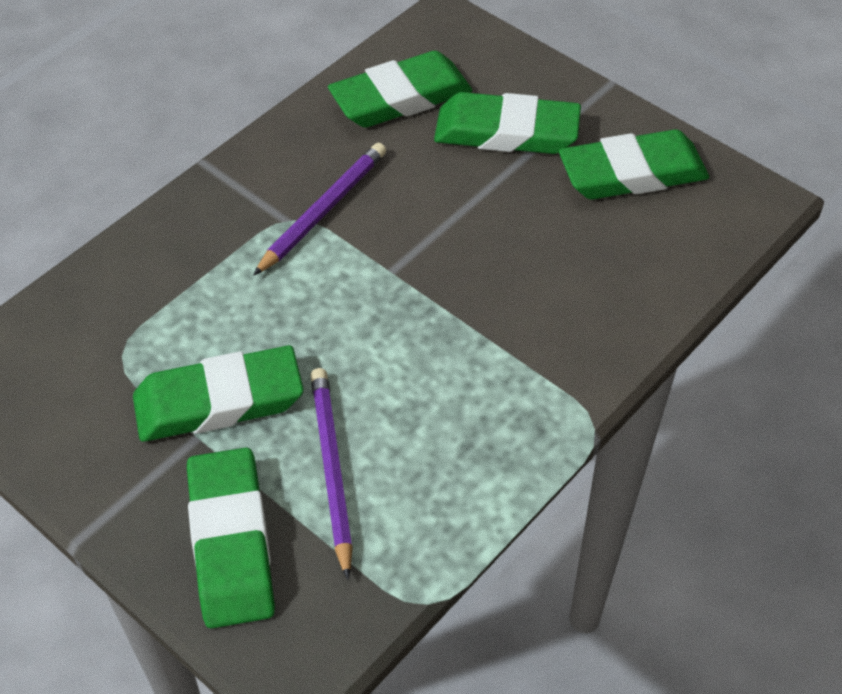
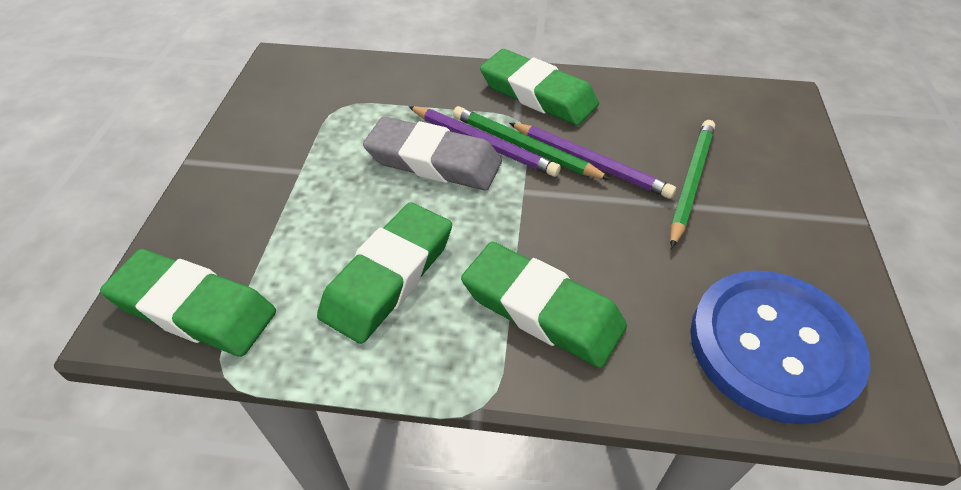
blue button: 0 -> 1
green eraser: 5 -> 4
green pencil: 0 -> 2
grey eraser: 0 -> 1

